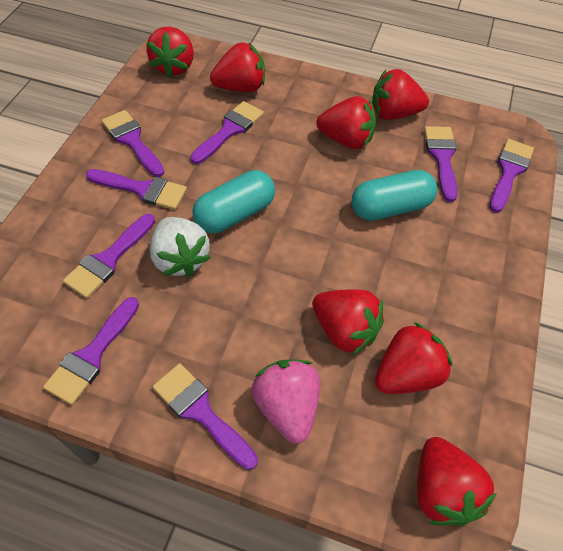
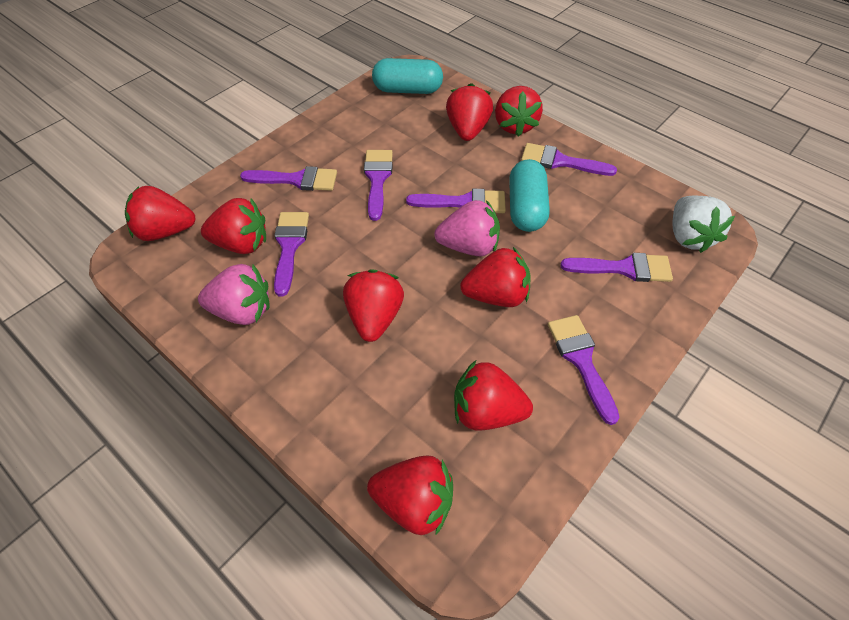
pink strawberry: 1 -> 2
purple brush: 8 -> 7
red strawberry: 7 -> 8

